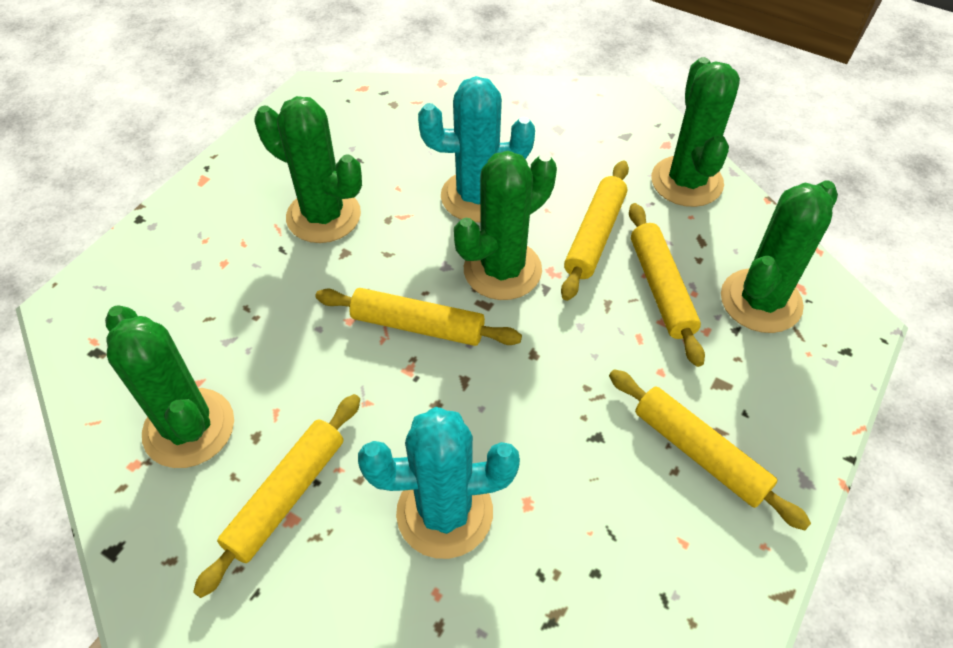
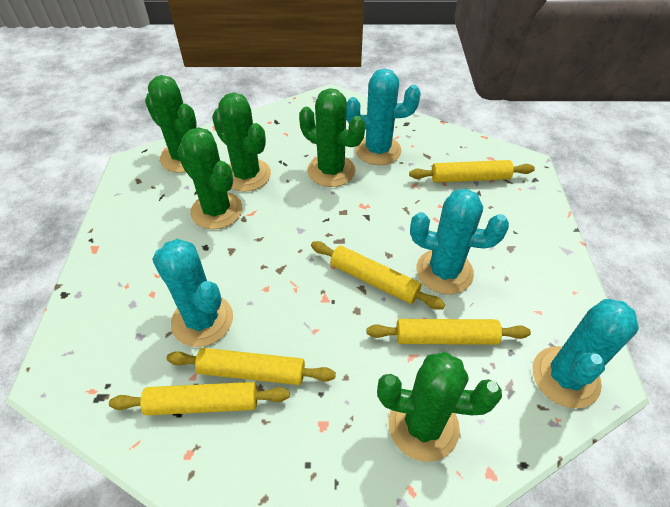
turquoise cactus: 2 -> 4

